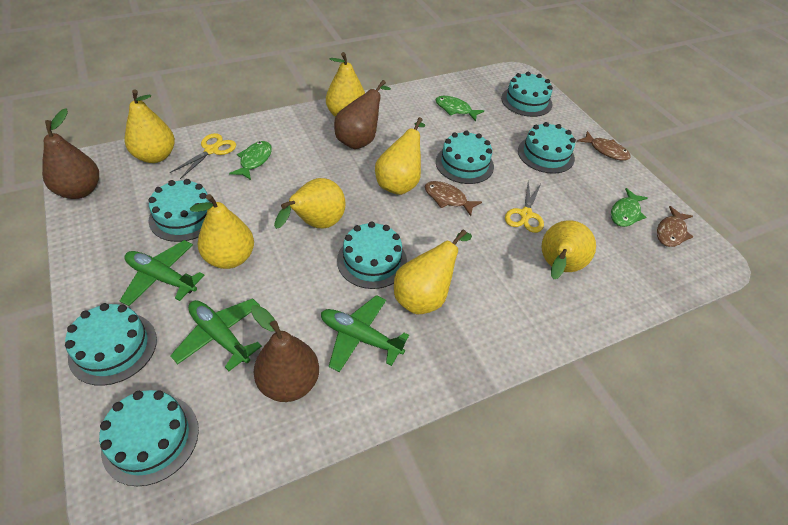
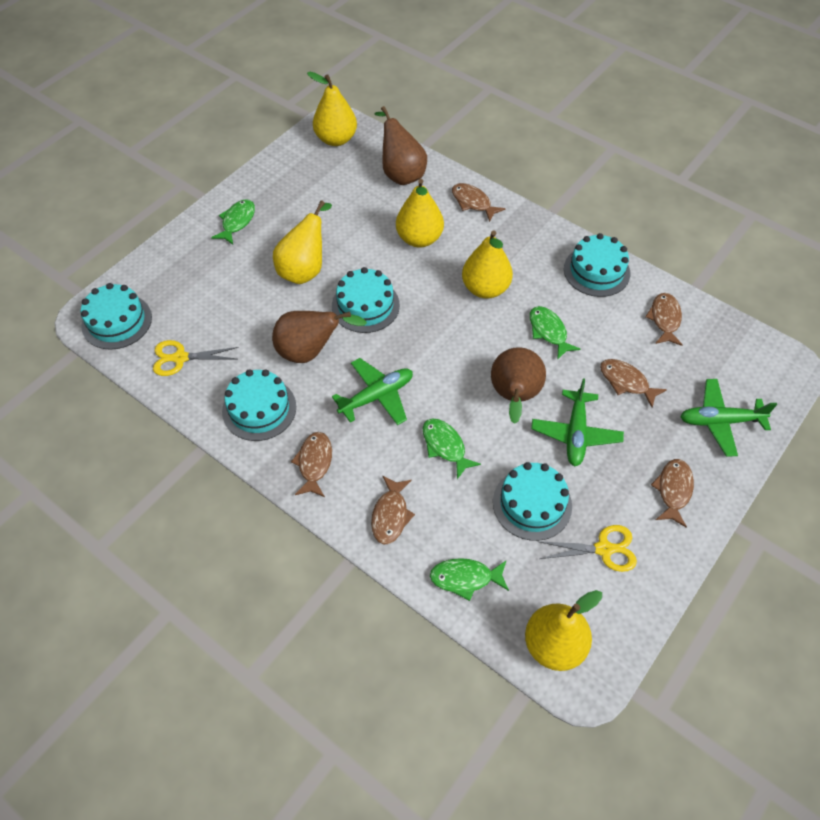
brown fish: 3 -> 6
green fish: 3 -> 4
turquoise cake: 7 -> 5
yellow pear: 7 -> 5

